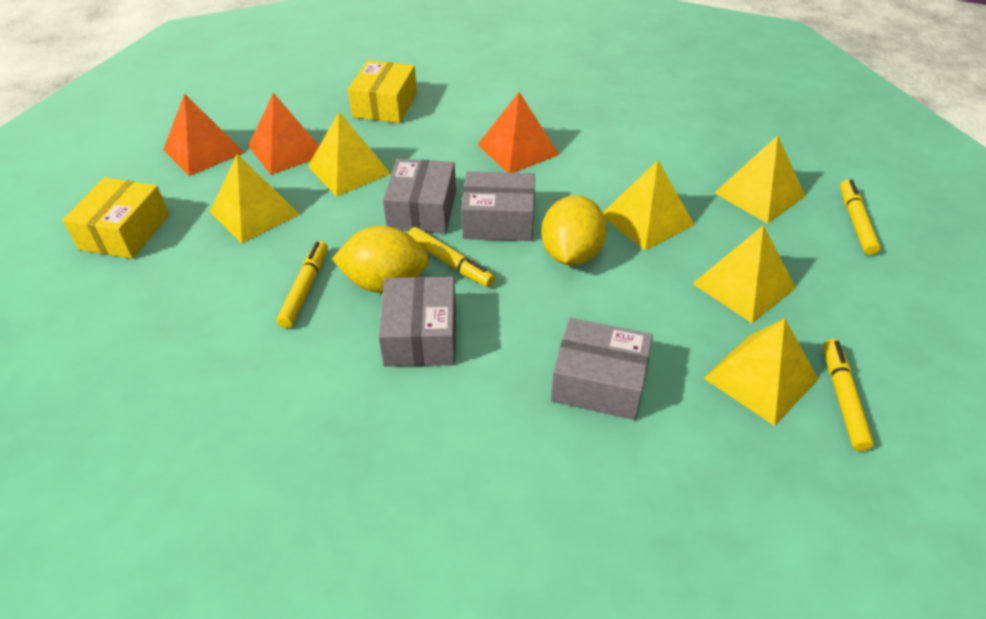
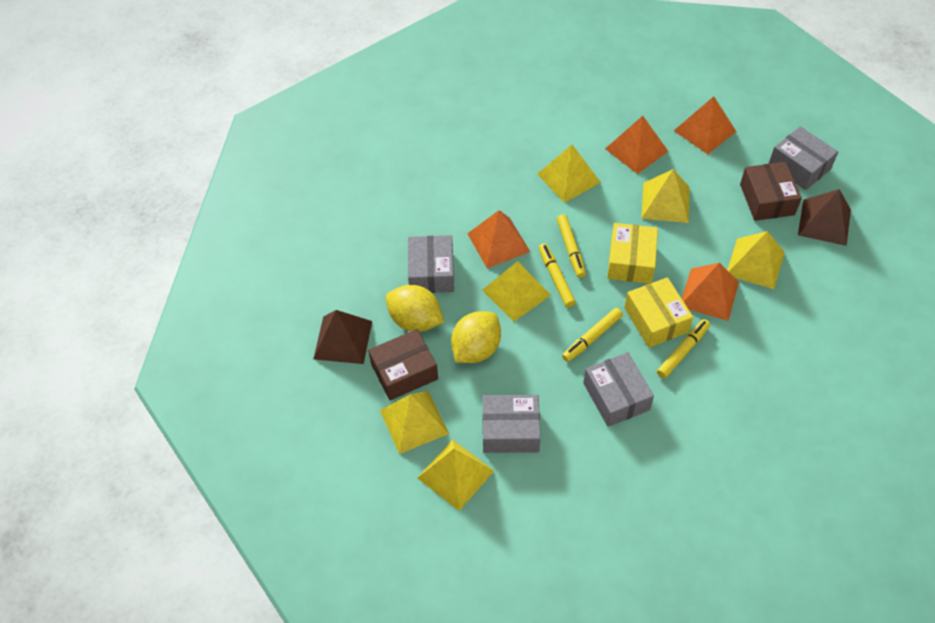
brown box: 0 -> 2
brown pyramid: 0 -> 2
orange pyramid: 3 -> 4

